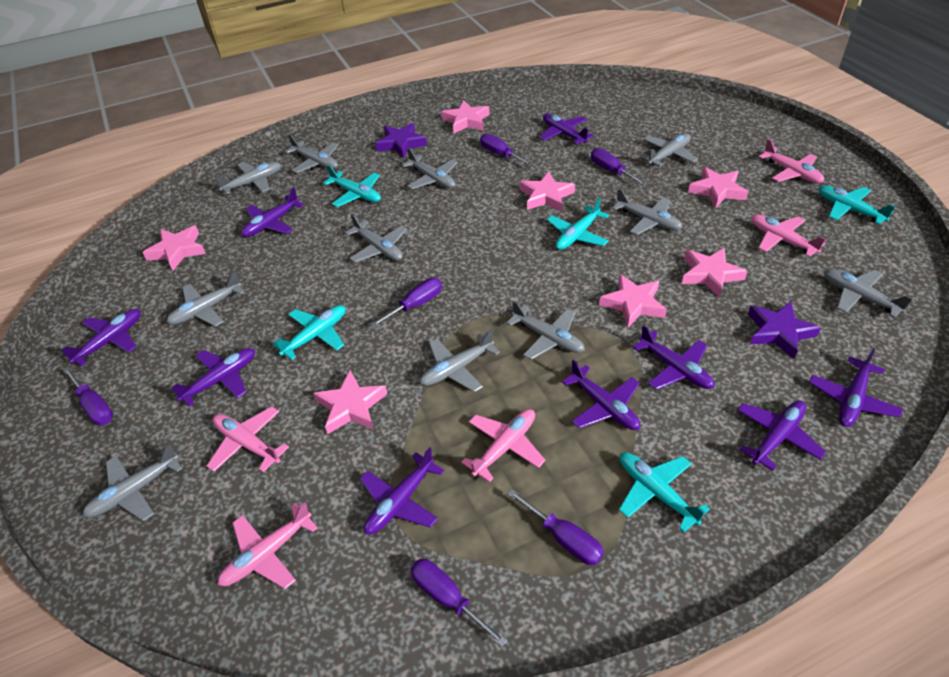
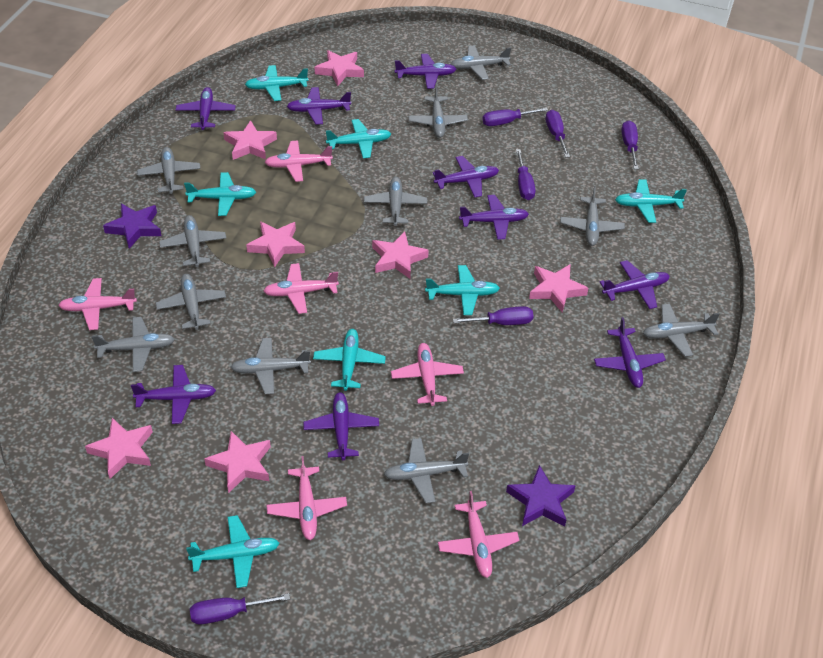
pink plane: 5 -> 6
turquoise plane: 5 -> 7

